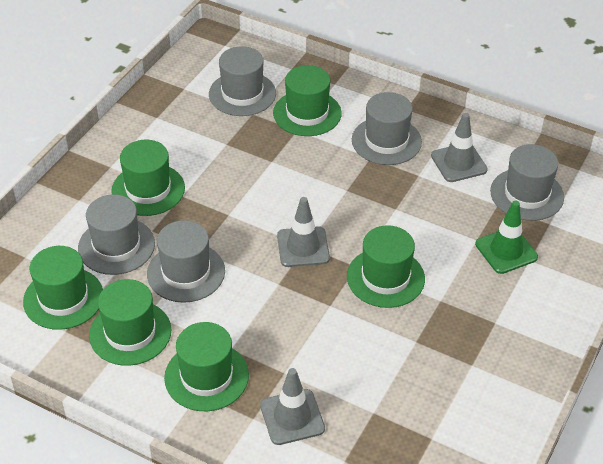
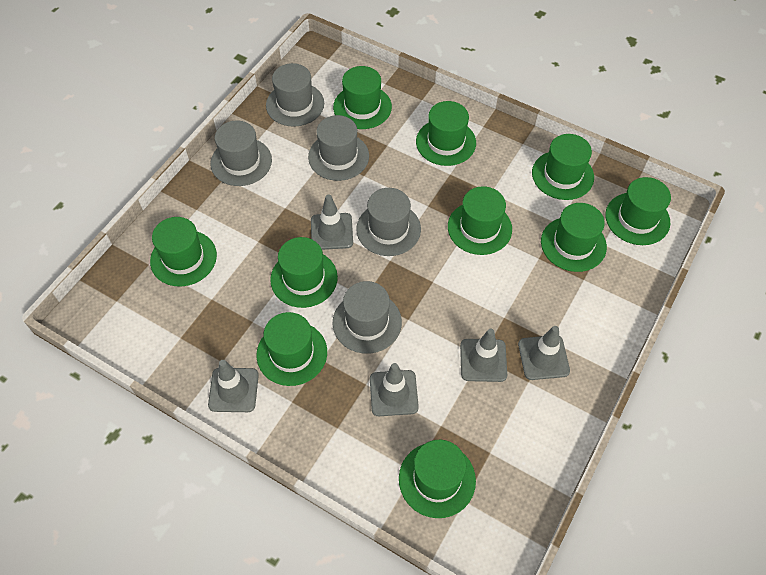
green hat: 6 -> 10
green traffic cone: 1 -> 0
grey traffic cone: 3 -> 5

